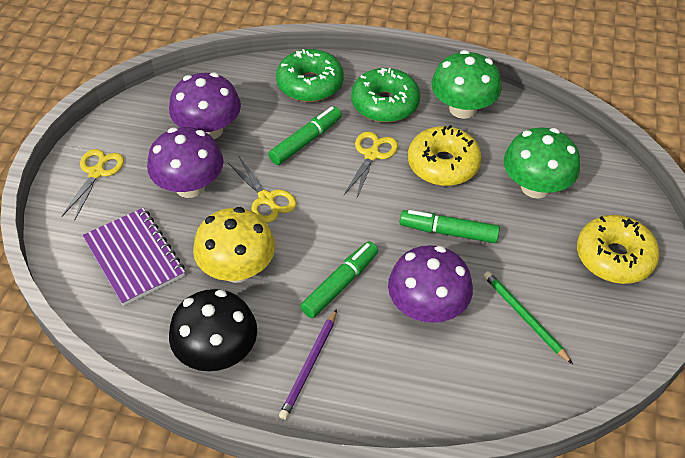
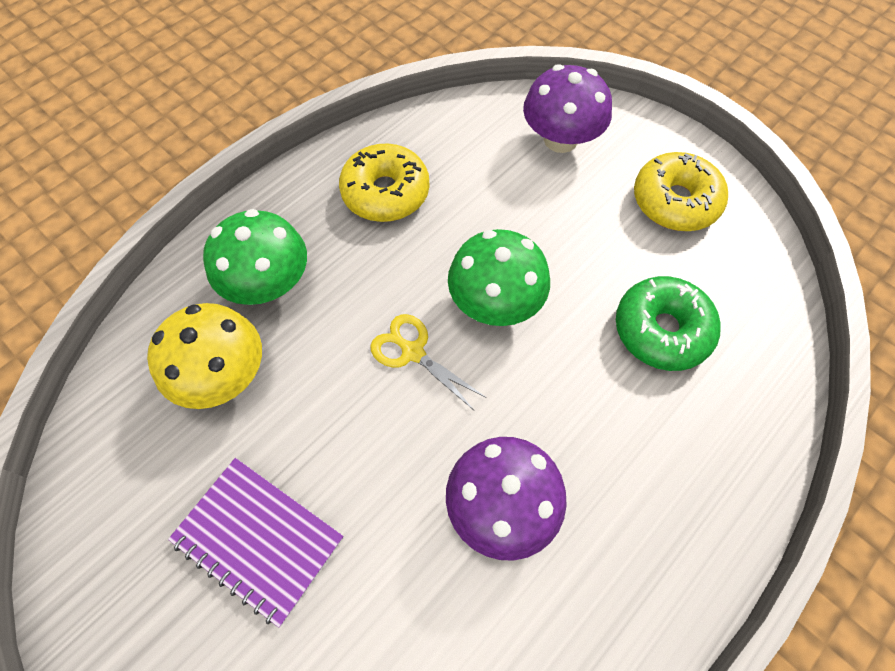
black mushroom: 1 -> 0
green donut: 2 -> 1
green marker: 3 -> 0
green pencil: 1 -> 0
purple mushroom: 3 -> 2
purple pencil: 1 -> 0
yellow scissors: 3 -> 1

